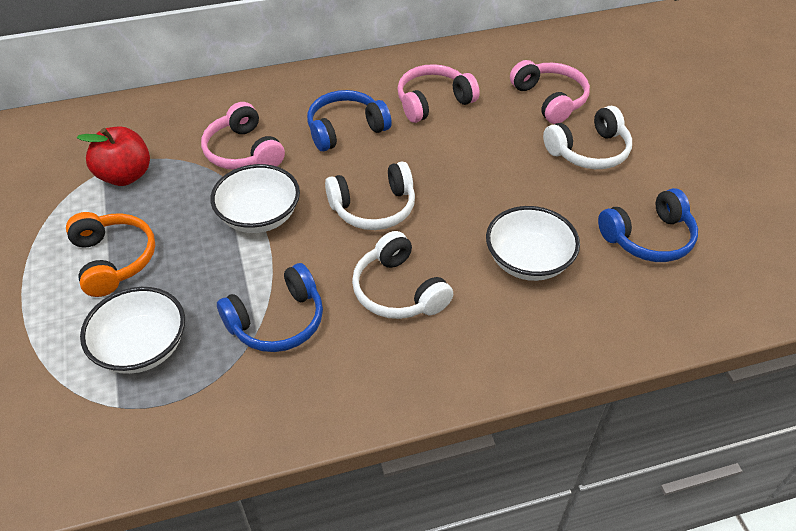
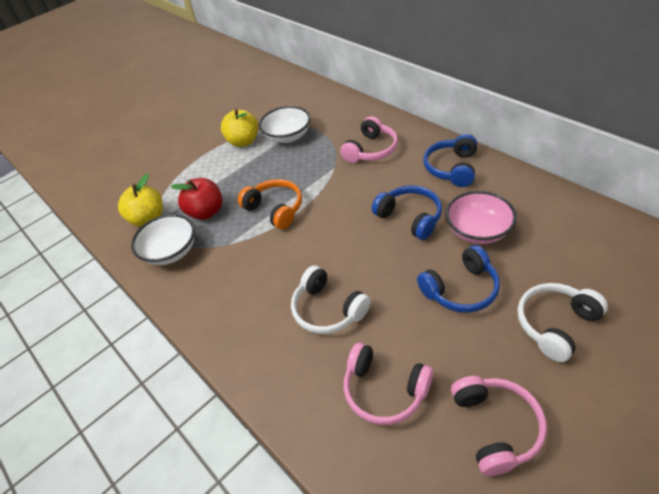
pink bowl: 0 -> 1
white bowl: 3 -> 2
white headphones: 3 -> 2
yellow apple: 0 -> 2

